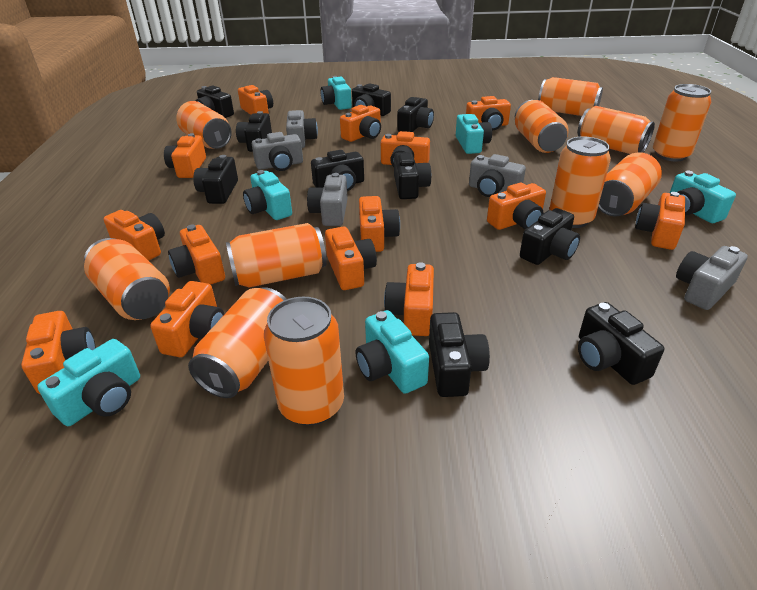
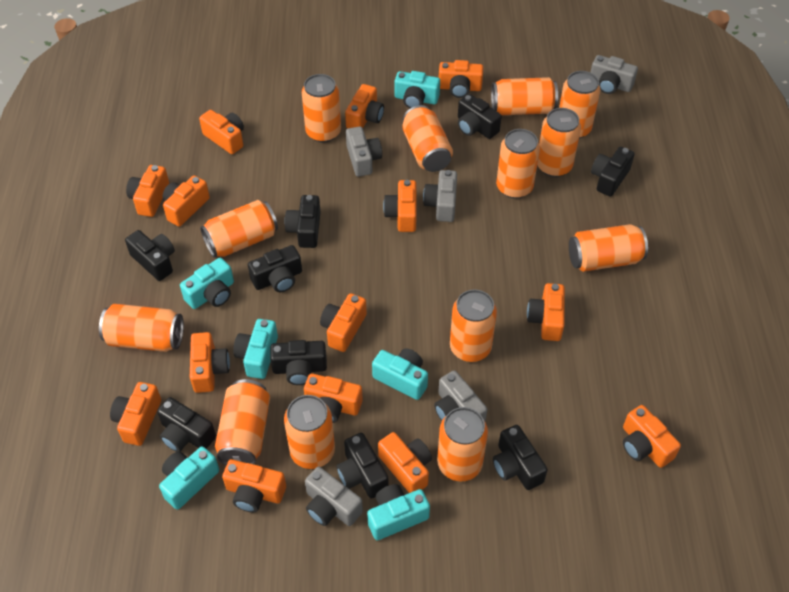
black camera: 10 -> 9
orange can: 11 -> 13

